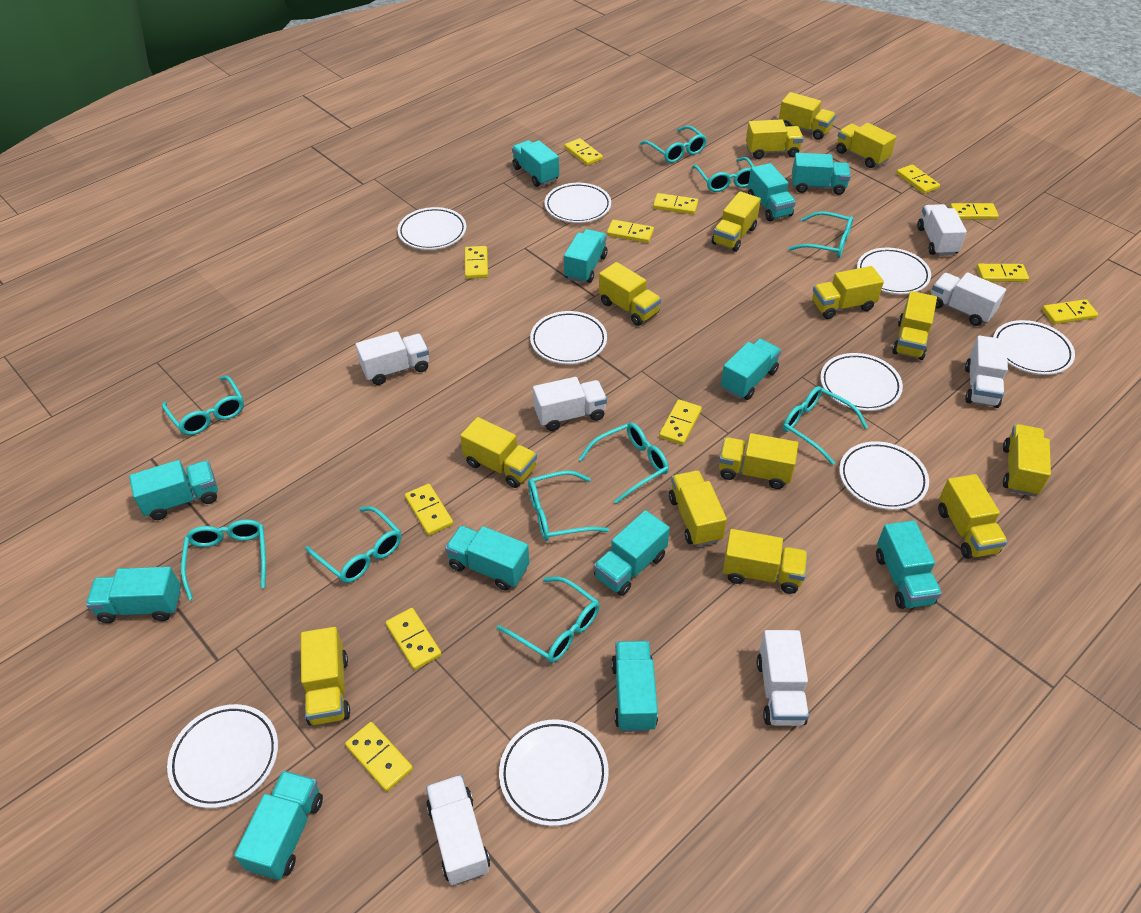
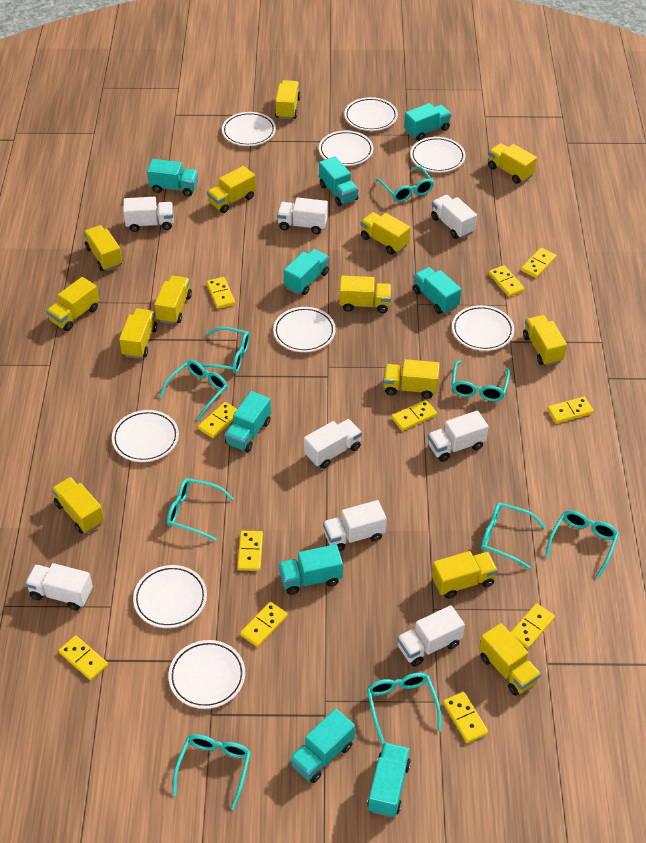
turquoise glasses: 10 -> 9
turquoise truck: 12 -> 9
white truck: 7 -> 8
yellow domino: 12 -> 11

